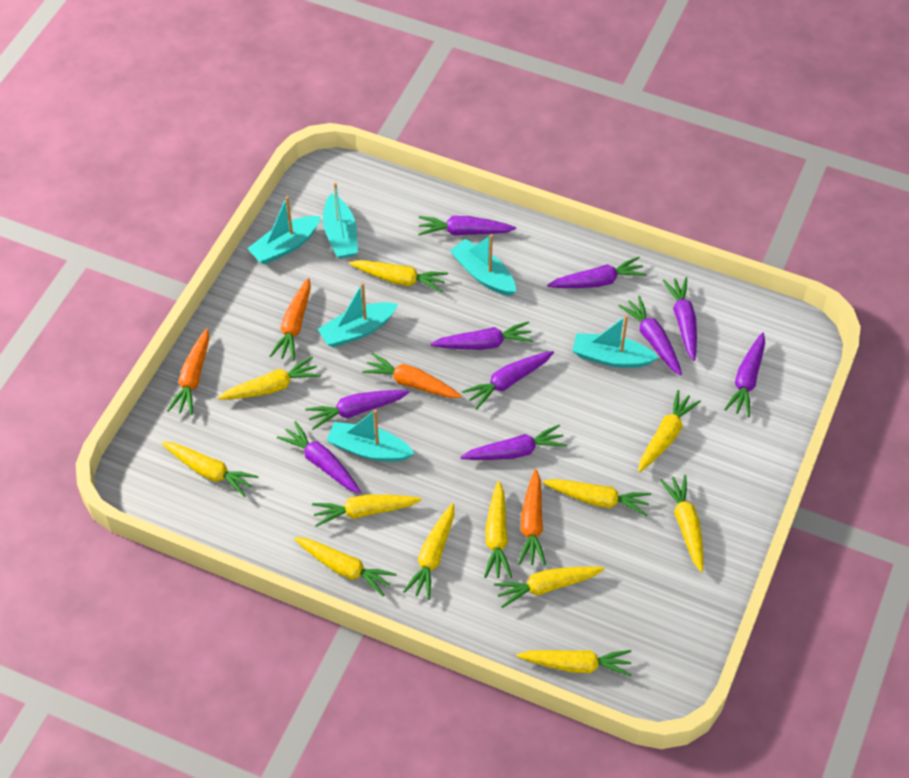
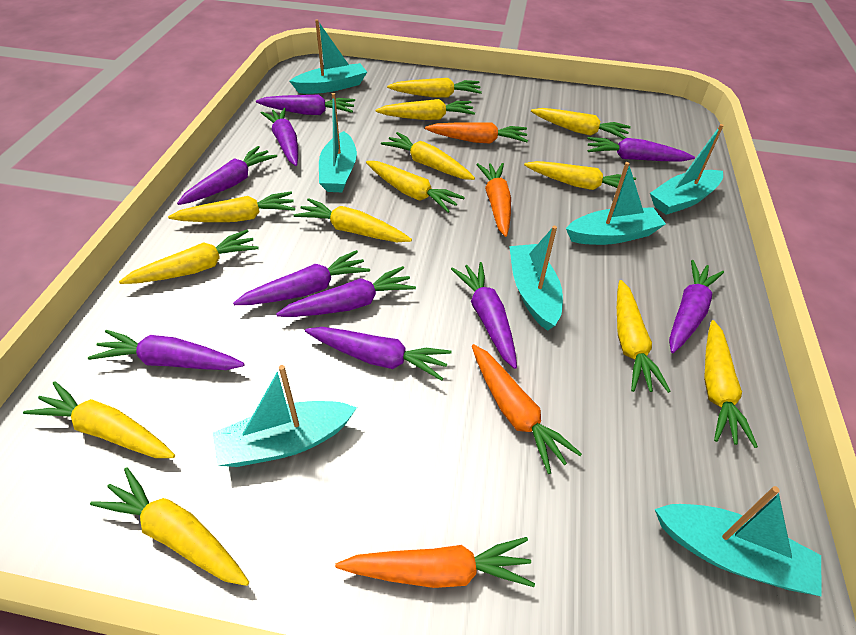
turquoise boat: 6 -> 7
yellow carrot: 12 -> 13

